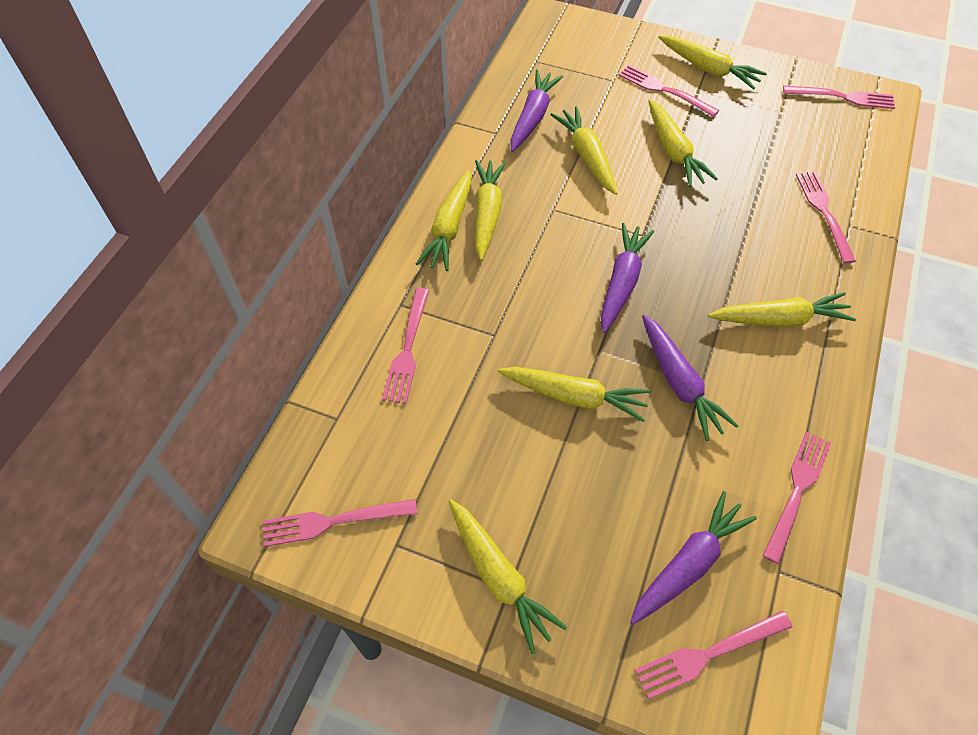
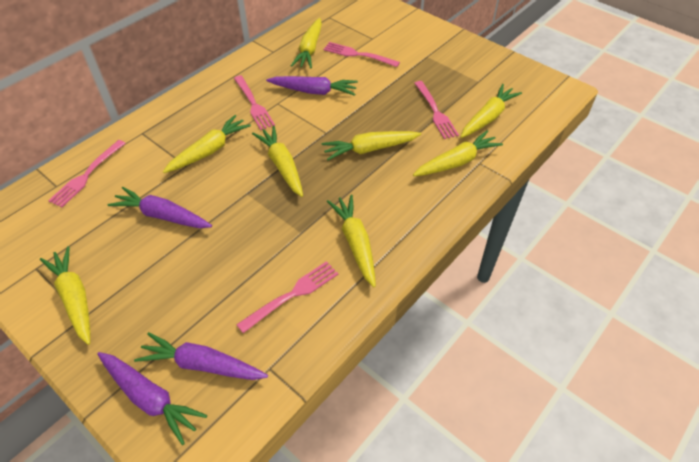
pink fork: 7 -> 5

